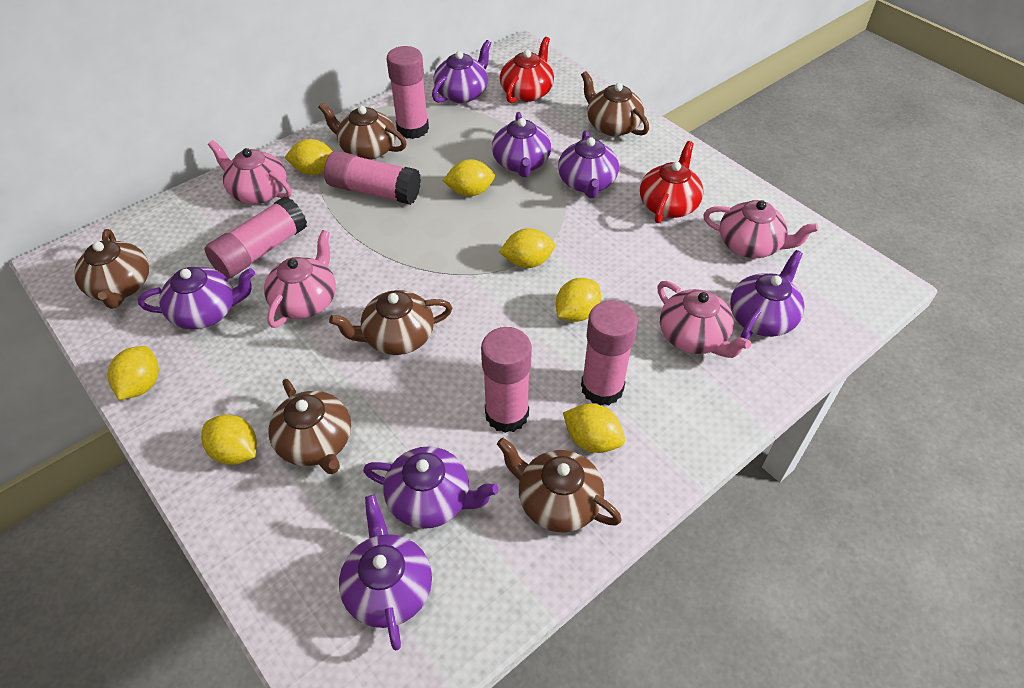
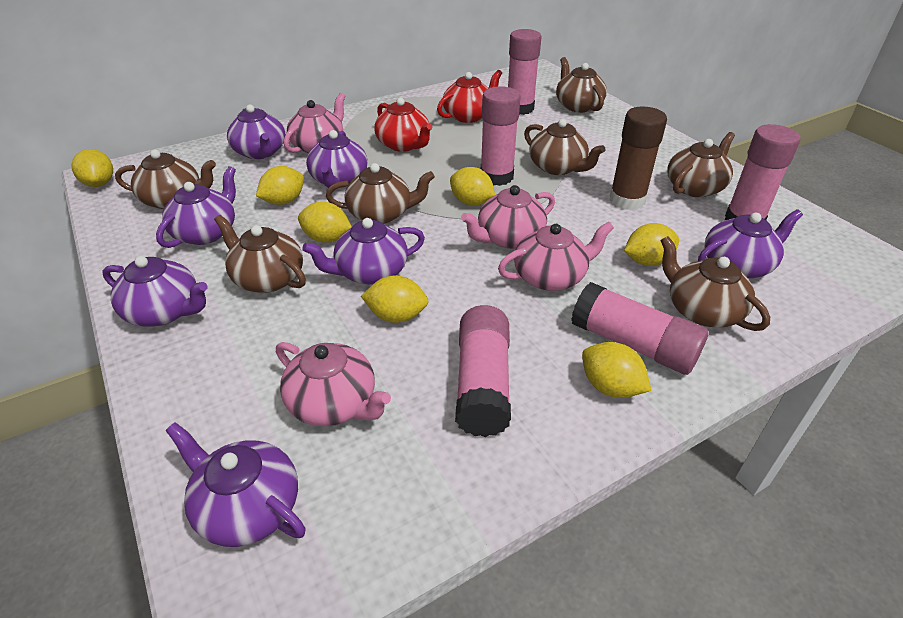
brown glue stick: 0 -> 1
brown teapot: 6 -> 7

